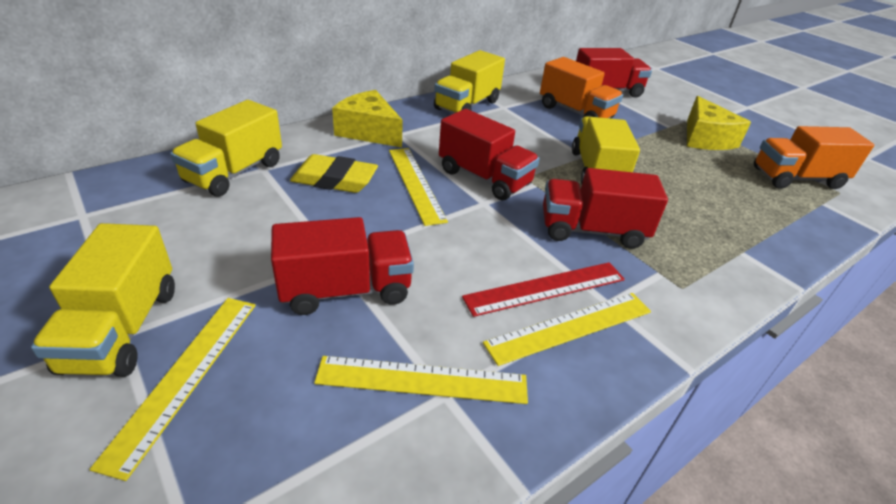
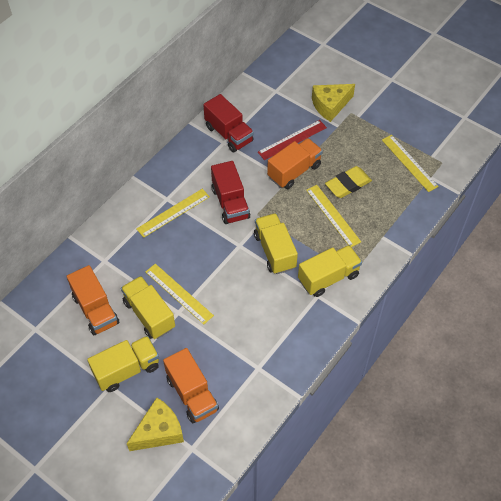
orange truck: 2 -> 3
red truck: 4 -> 2

